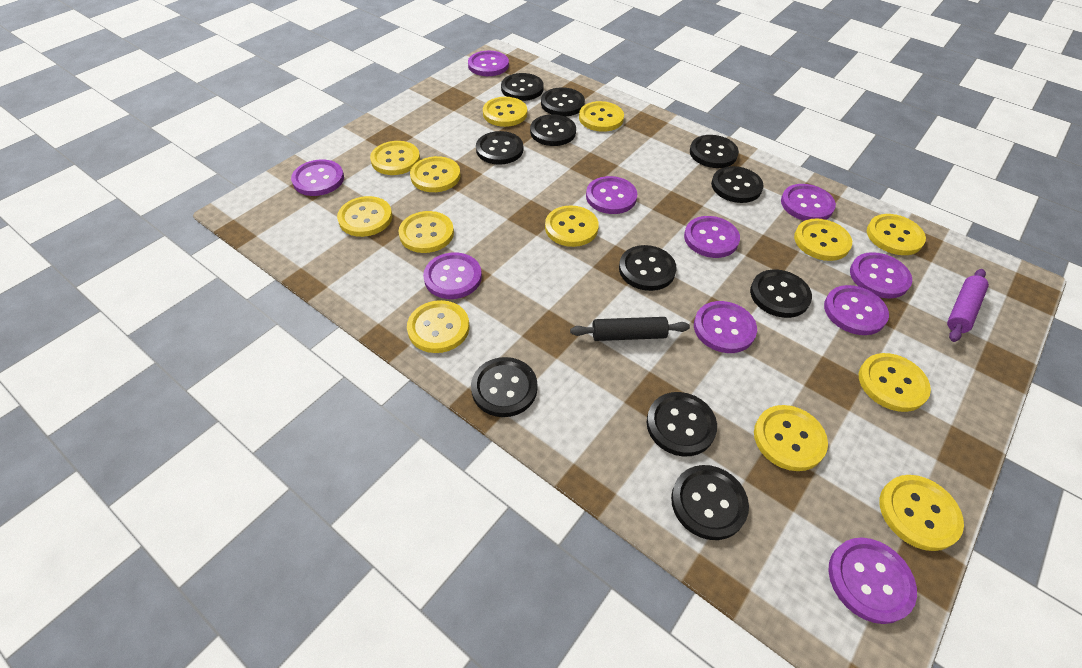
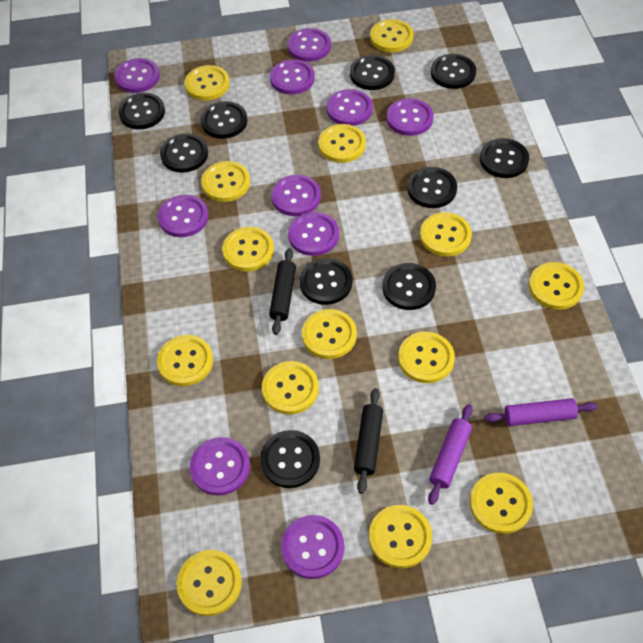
black button: 11 -> 10
black rolling pin: 1 -> 2
purple rolling pin: 1 -> 2
yellow button: 13 -> 14

